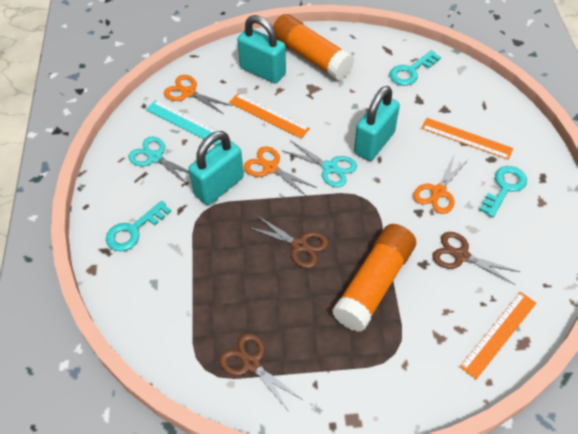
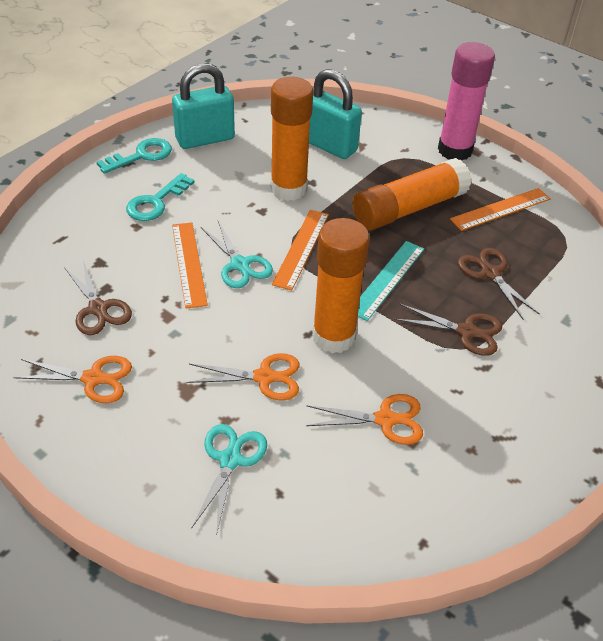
orange glue stick: 2 -> 3
pink glue stick: 0 -> 1
turquoise key: 3 -> 2
turquoise padlock: 3 -> 2

